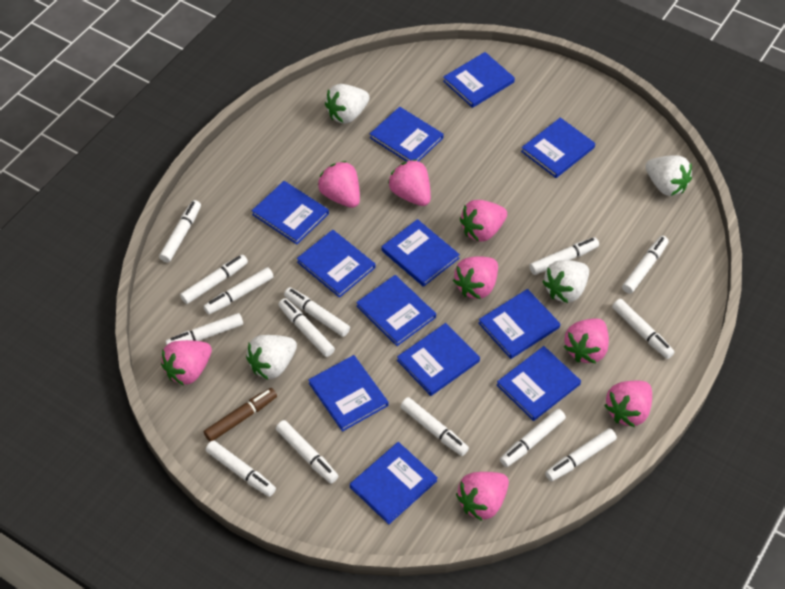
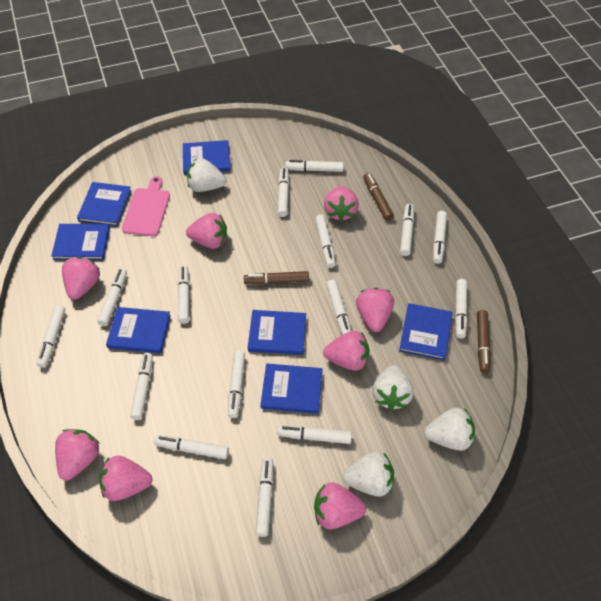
blue book: 12 -> 7
brown marker: 1 -> 3
pink cutting board: 0 -> 1
white marker: 14 -> 15

